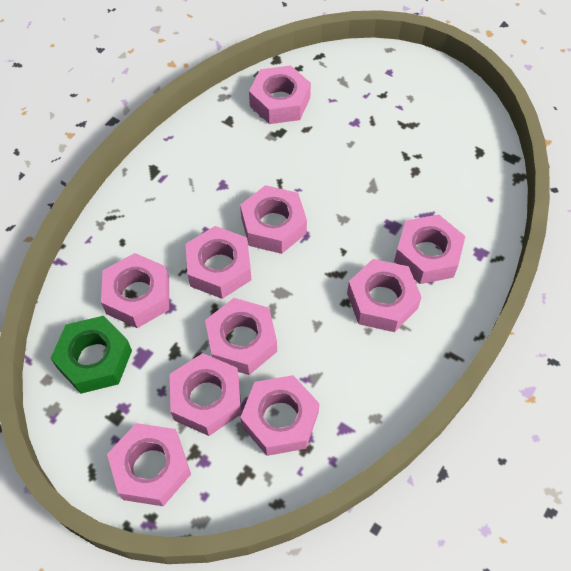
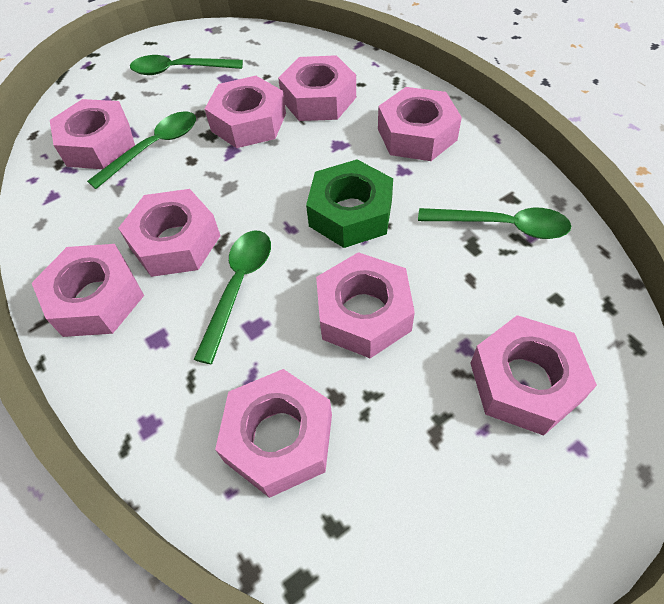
green spoon: 0 -> 4
pink nut: 10 -> 9

